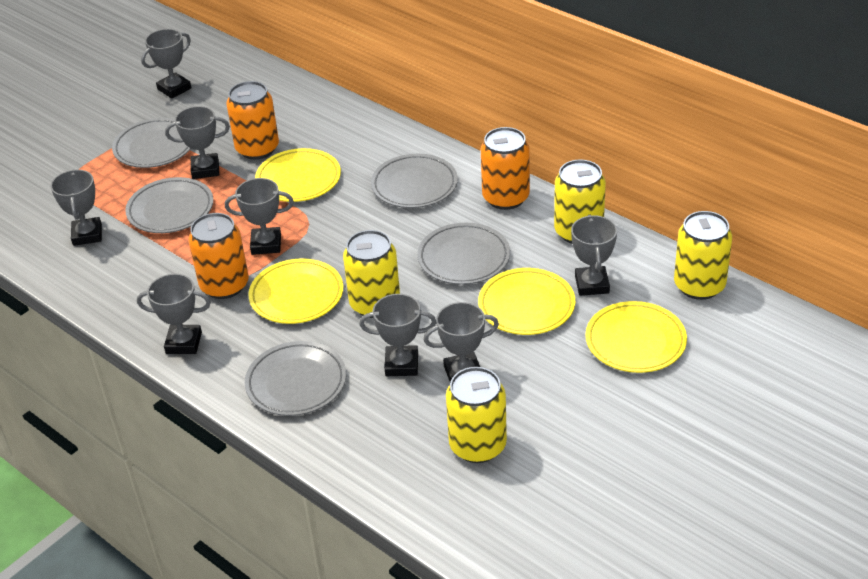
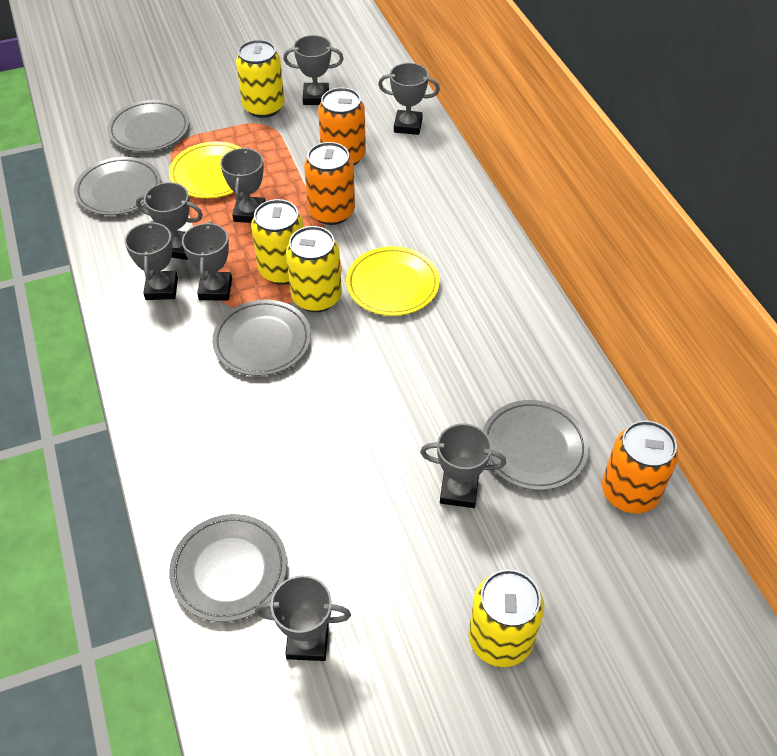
yellow plate: 4 -> 2

